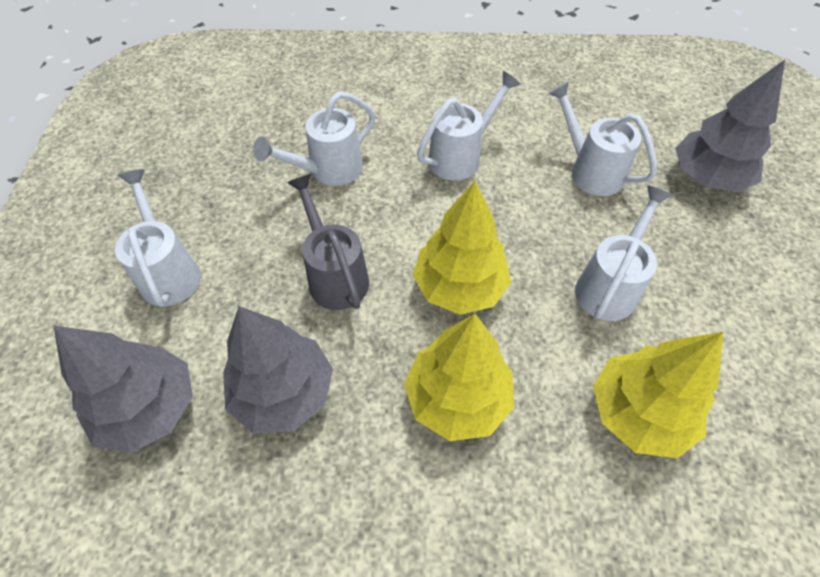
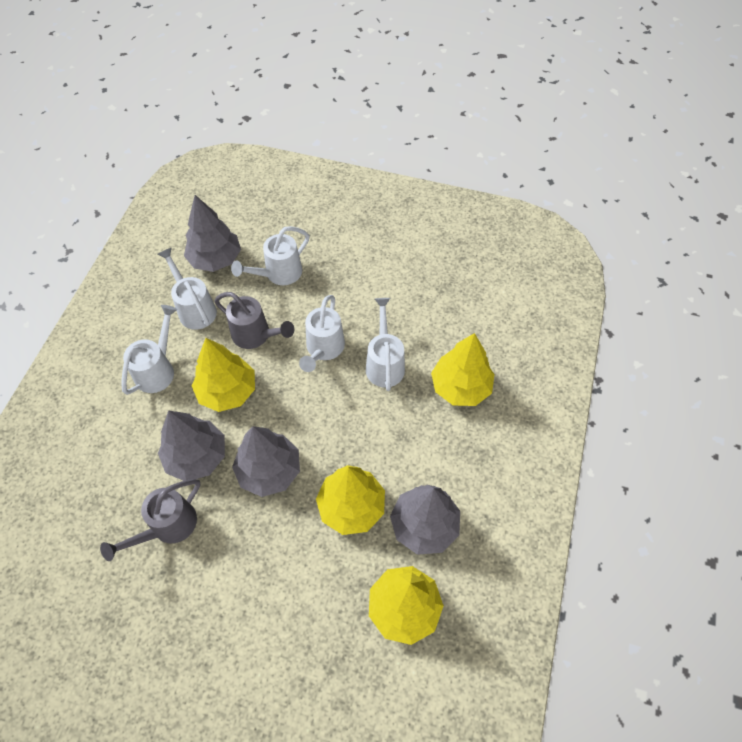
grey tree: 3 -> 4
grey watering can: 1 -> 2
yellow tree: 3 -> 4

